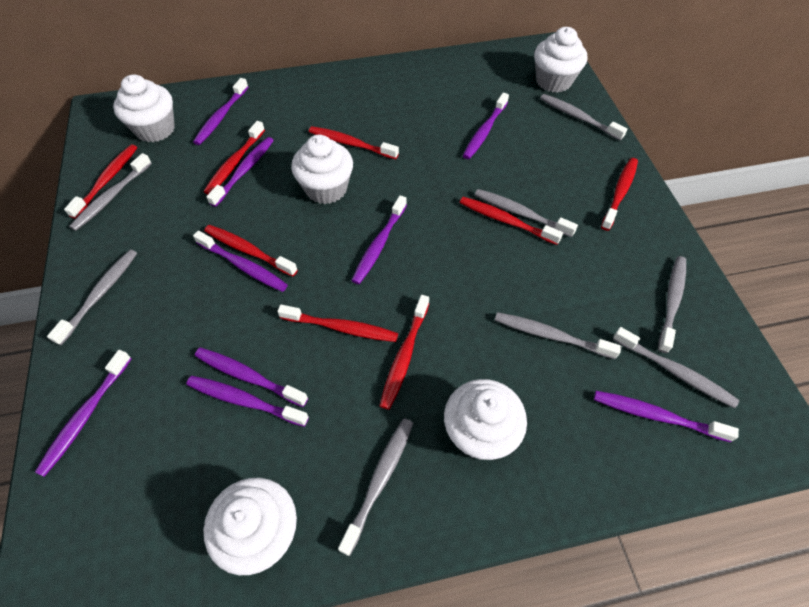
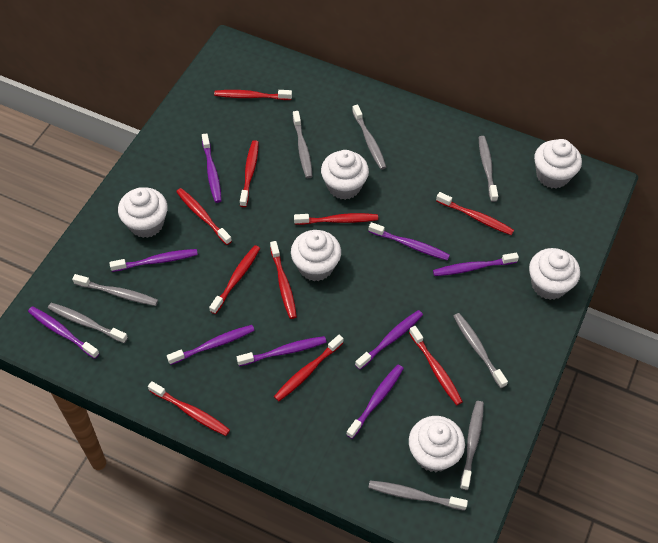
red toothbrush: 8 -> 10
white cupcake: 5 -> 6

